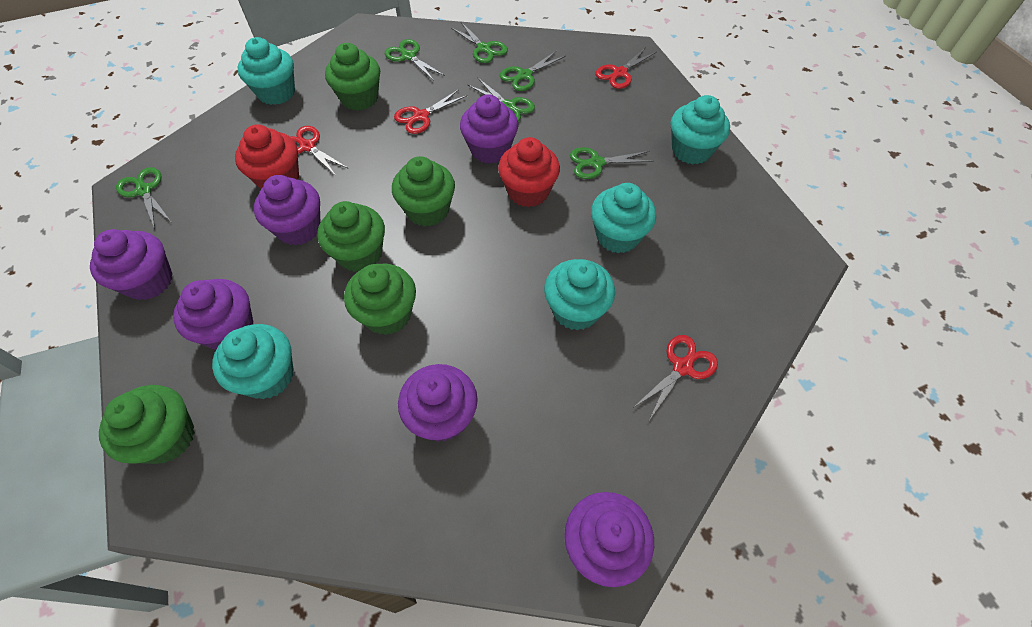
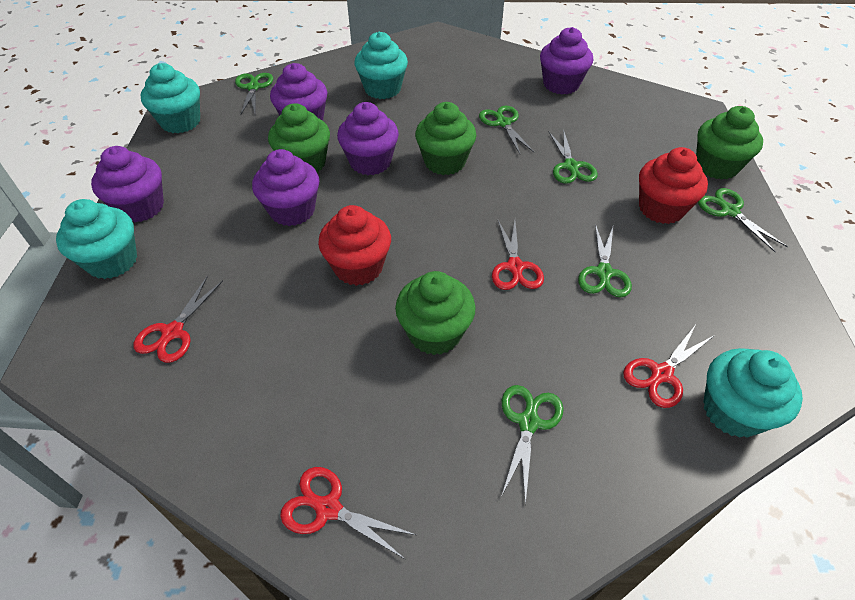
green cupcake: 5 -> 4
purple cupcake: 6 -> 5
turquoise cupcake: 5 -> 4

